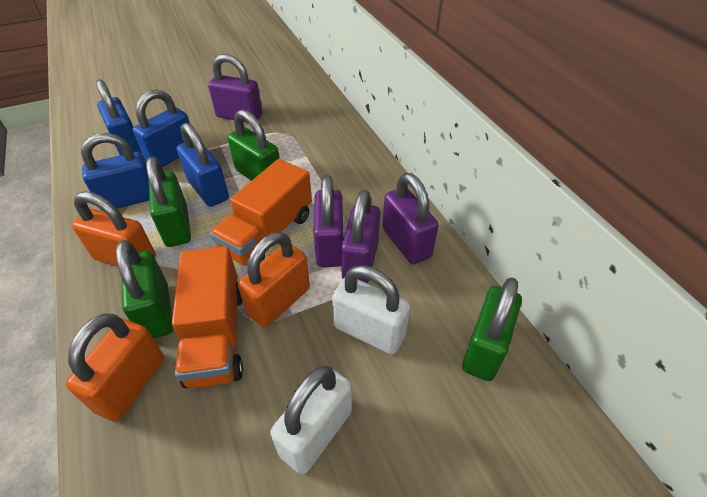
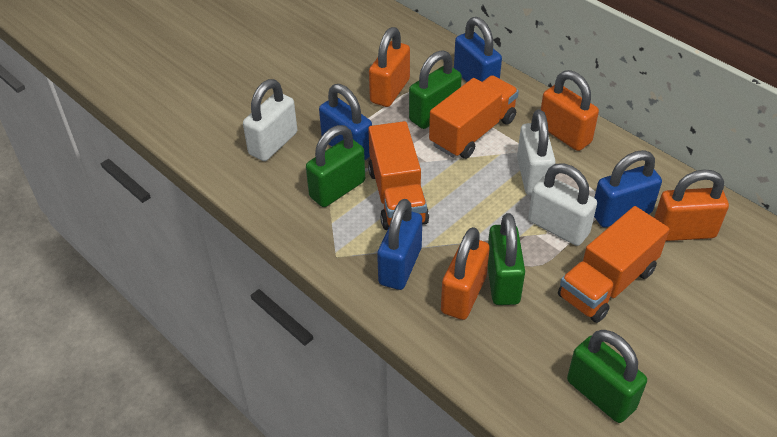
orange padlock: 3 -> 4
orange truck: 2 -> 3
purple padlock: 4 -> 0
white padlock: 2 -> 3

